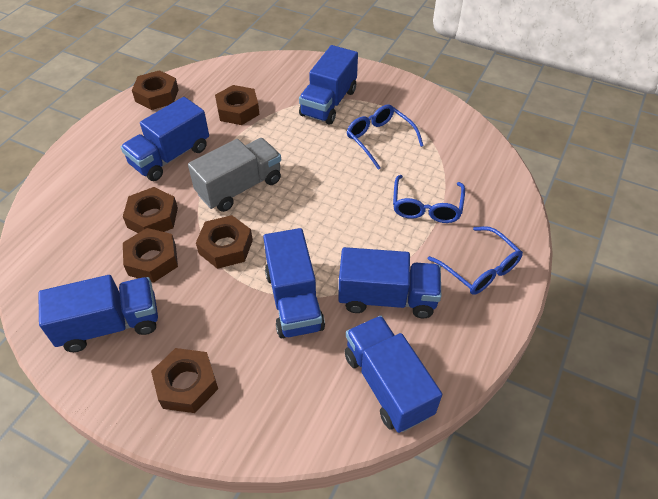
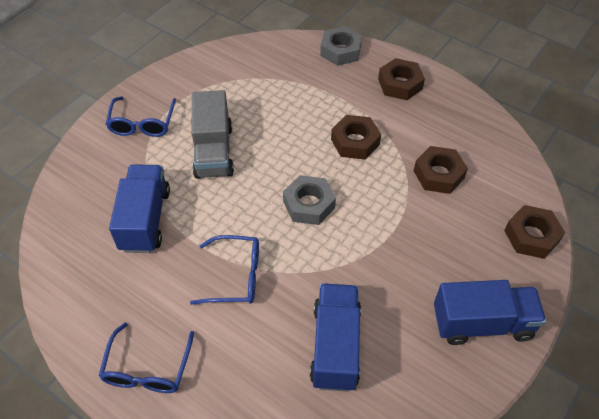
blue truck: 6 -> 3
brown nut: 6 -> 4
grey nut: 0 -> 2

